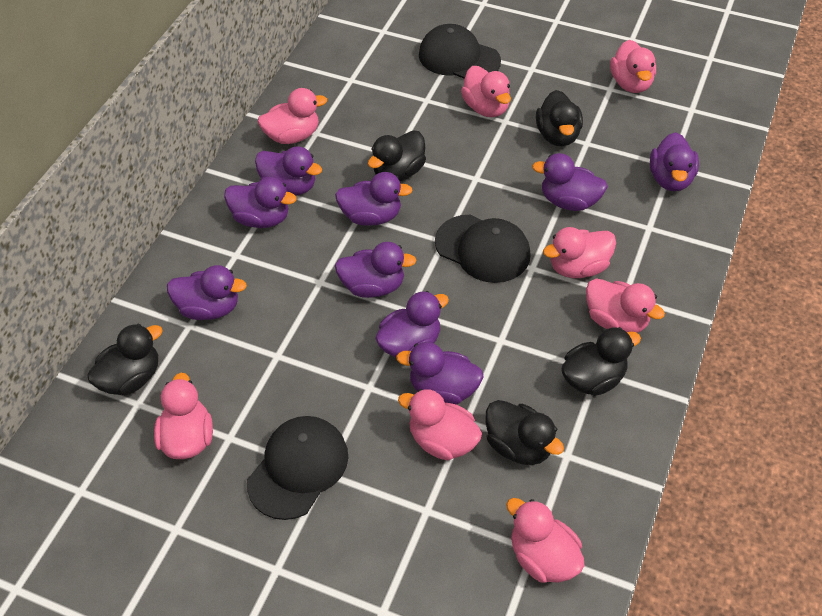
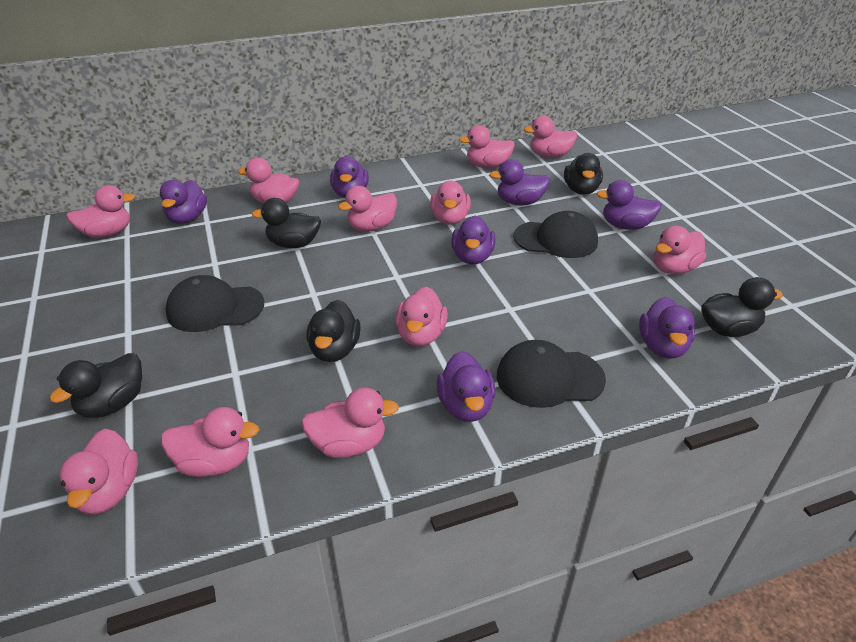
pink duck: 8 -> 11
purple duck: 9 -> 7

